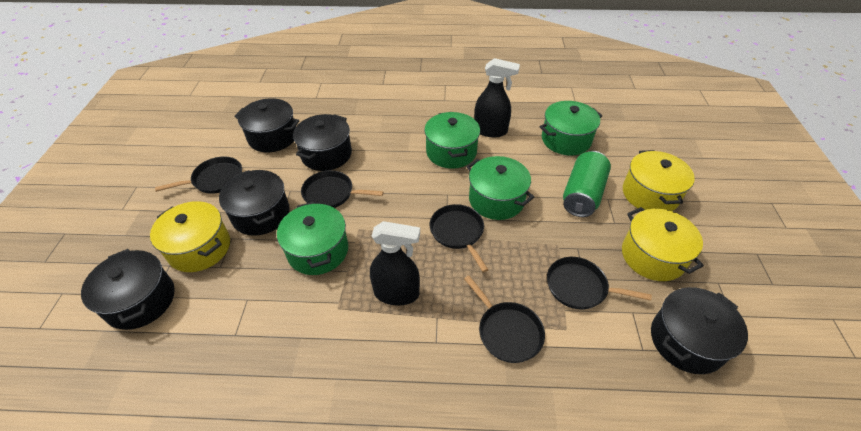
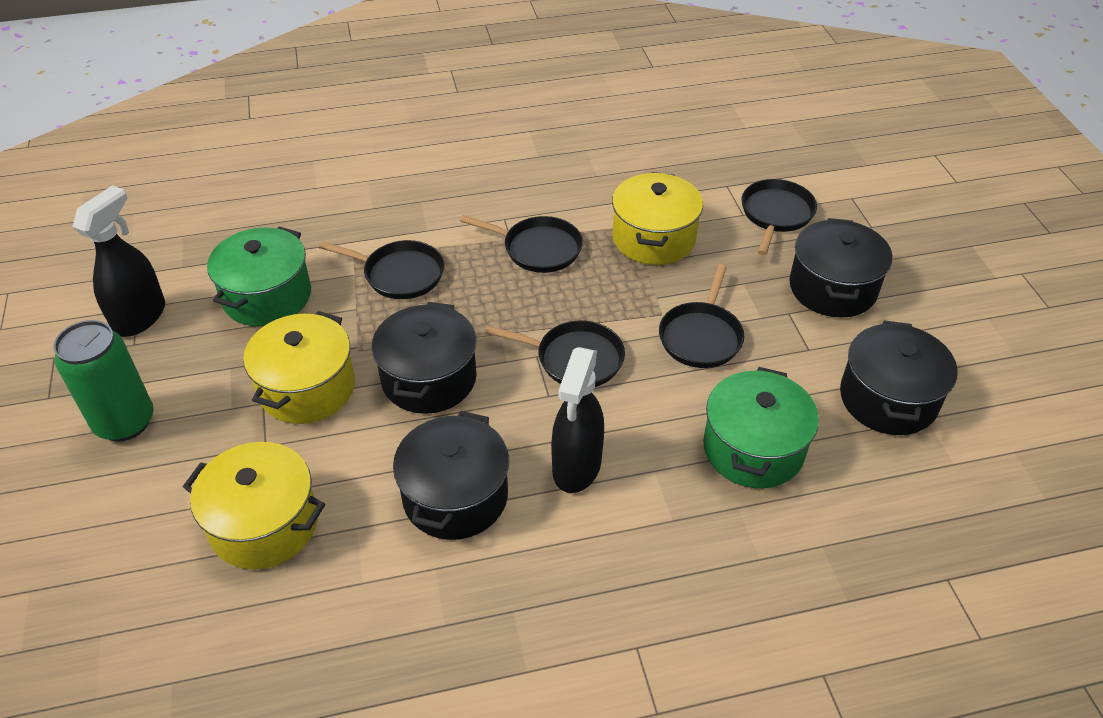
black pot: 5 -> 4
green pot: 4 -> 2

